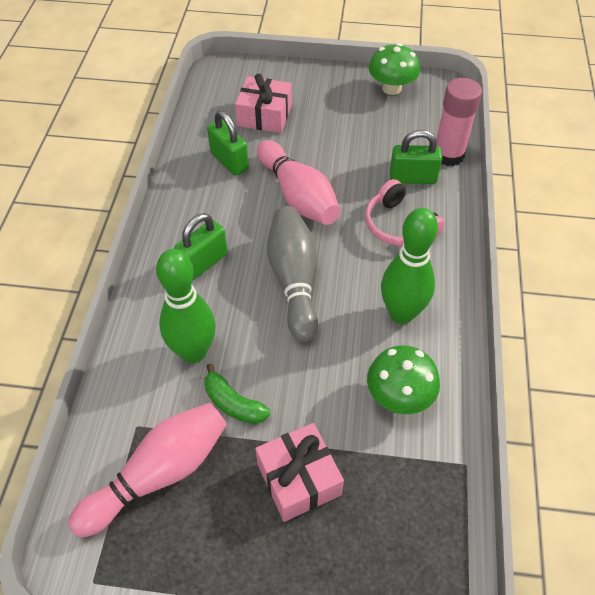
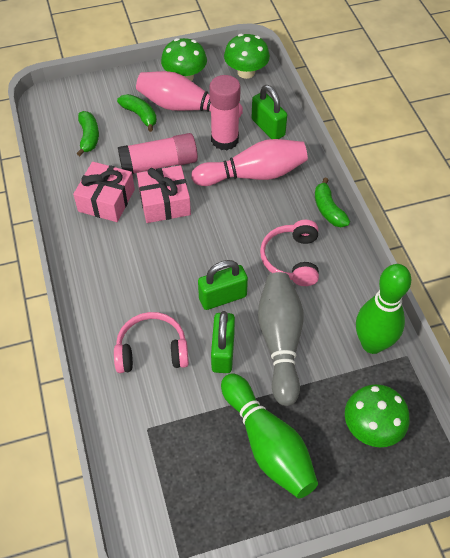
green banana: 1 -> 3
green mushroom: 2 -> 3
pink glue stick: 1 -> 2
pink headphones: 1 -> 2

